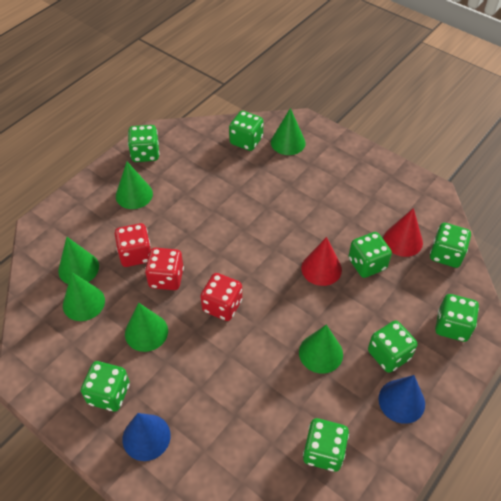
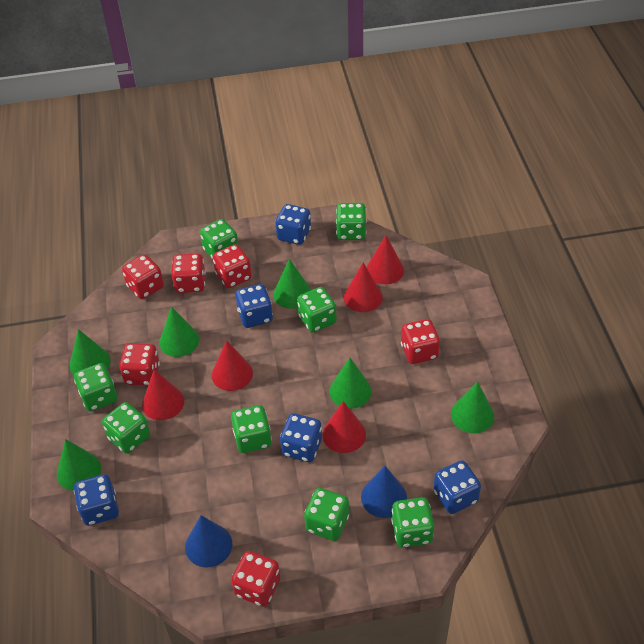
blue dice: 0 -> 5
red cone: 2 -> 5
red dice: 3 -> 6

